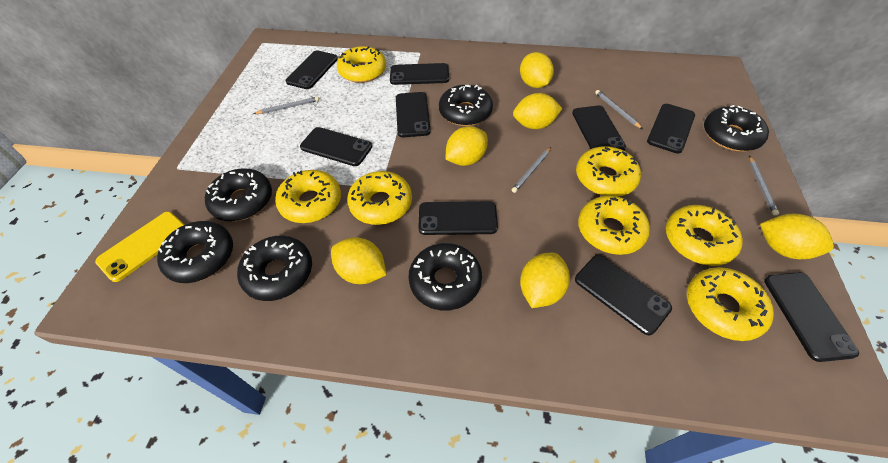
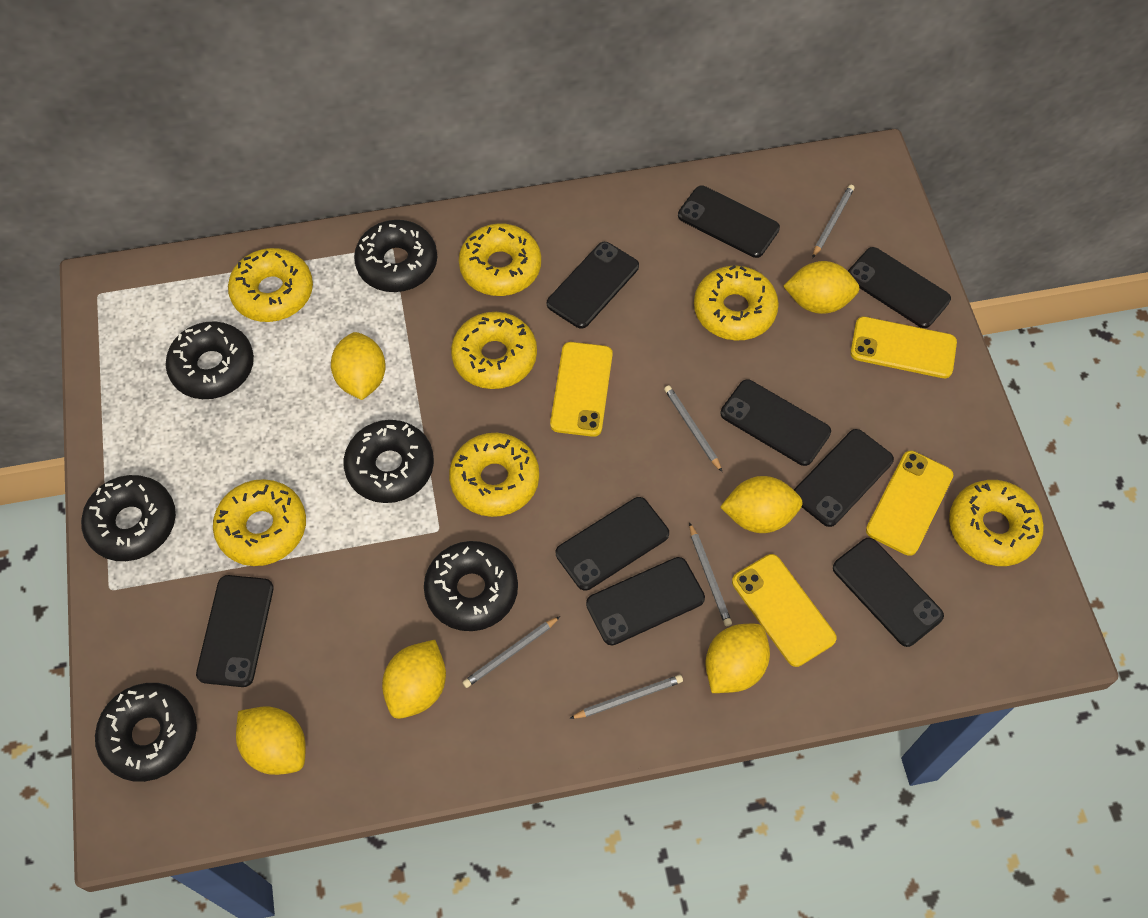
grey pencil: 4 -> 5
yellow phone: 1 -> 4

